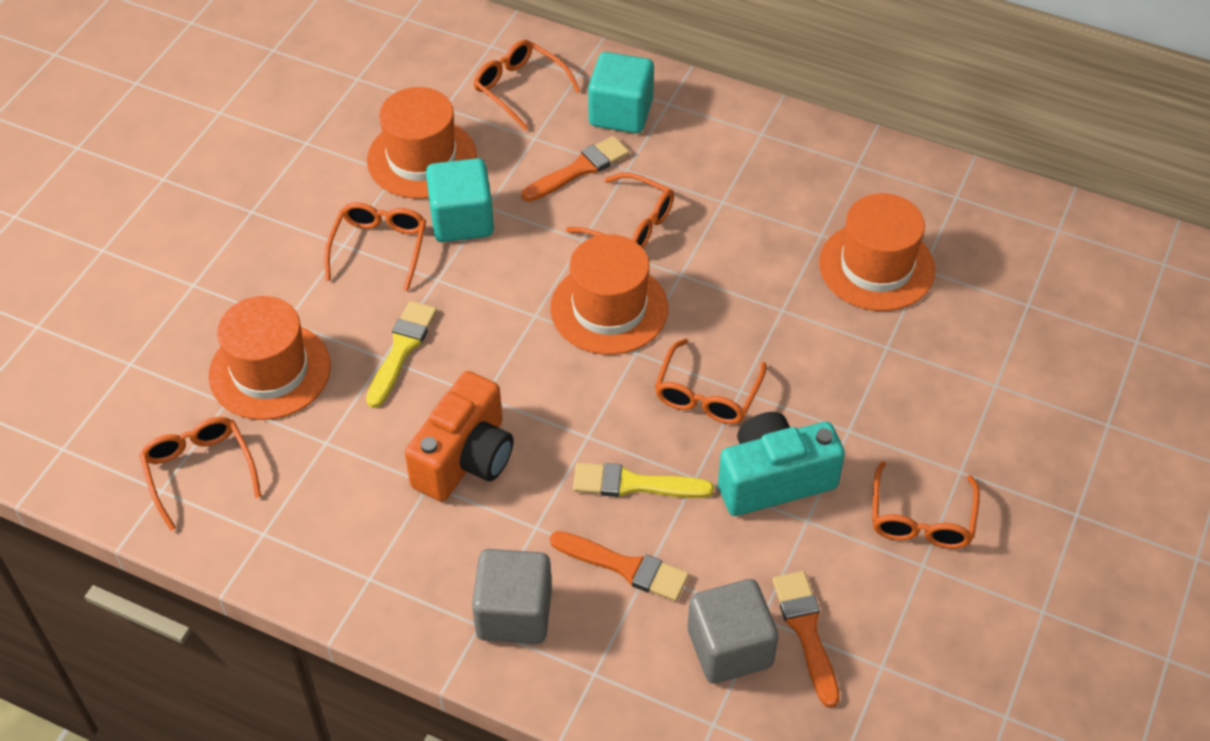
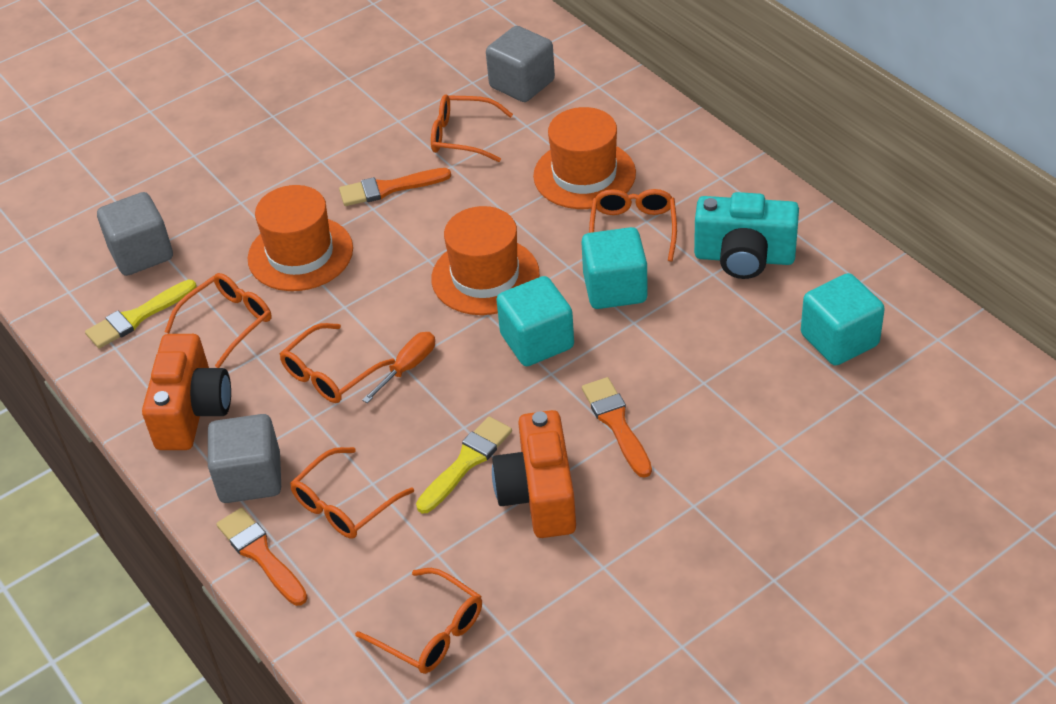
grey cube: 2 -> 3
orange camera: 1 -> 2
orange hat: 4 -> 3
orange screwdriver: 0 -> 1
turquoise cube: 2 -> 3

